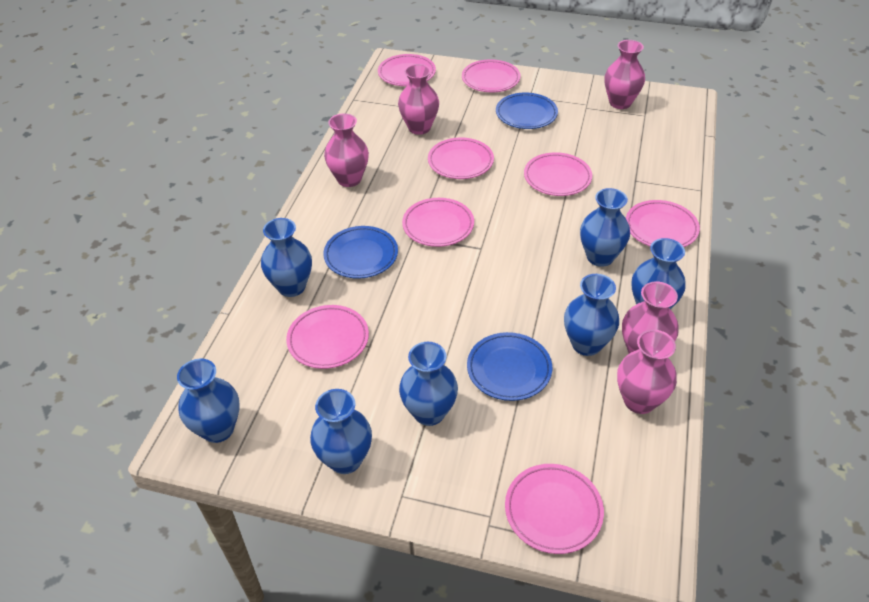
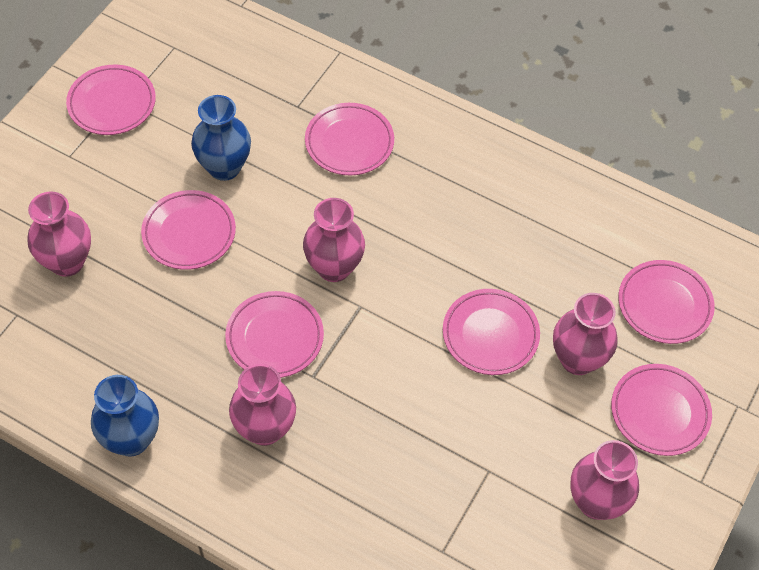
blue plate: 3 -> 0
blue vase: 7 -> 2
pink plate: 8 -> 7

